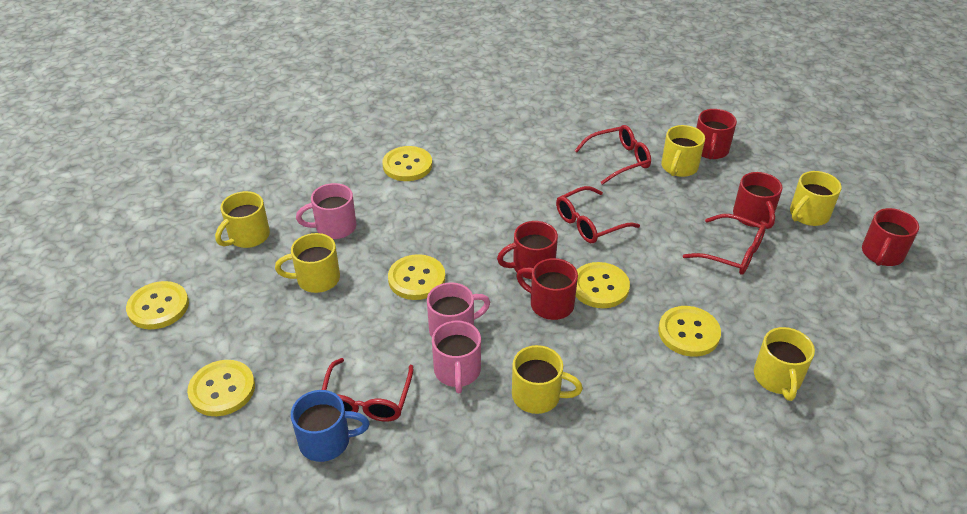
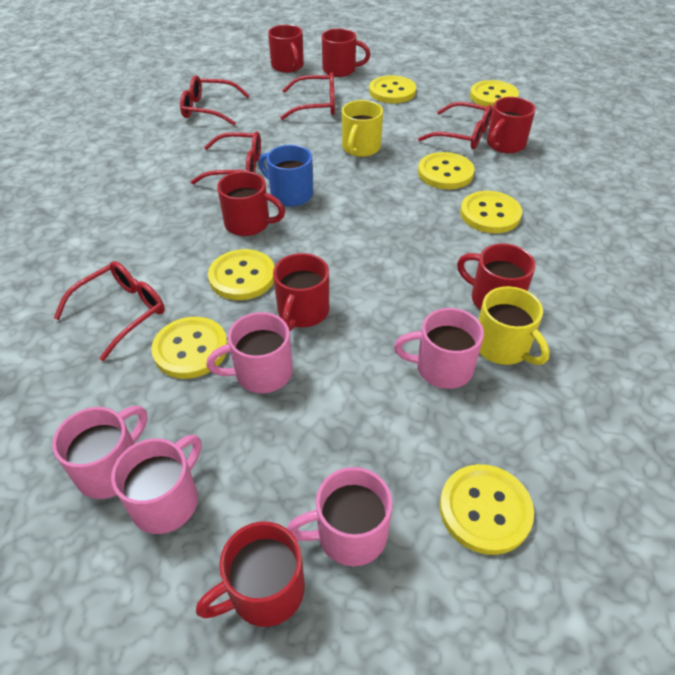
pink mug: 3 -> 5
red glasses: 4 -> 5
red mug: 5 -> 7
yellow button: 6 -> 7
yellow mug: 6 -> 2

